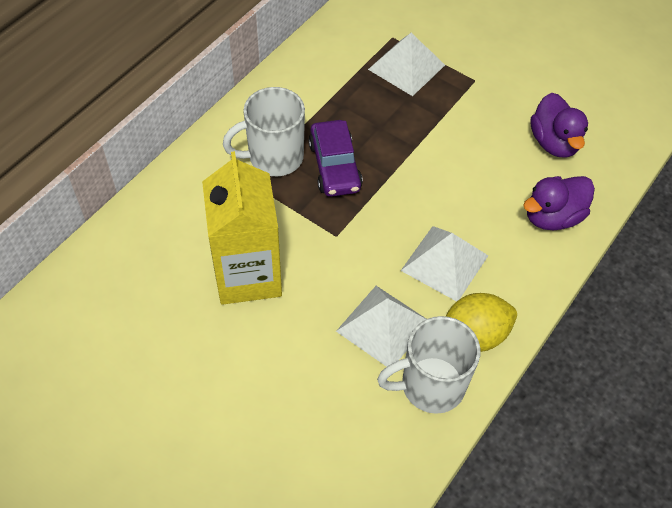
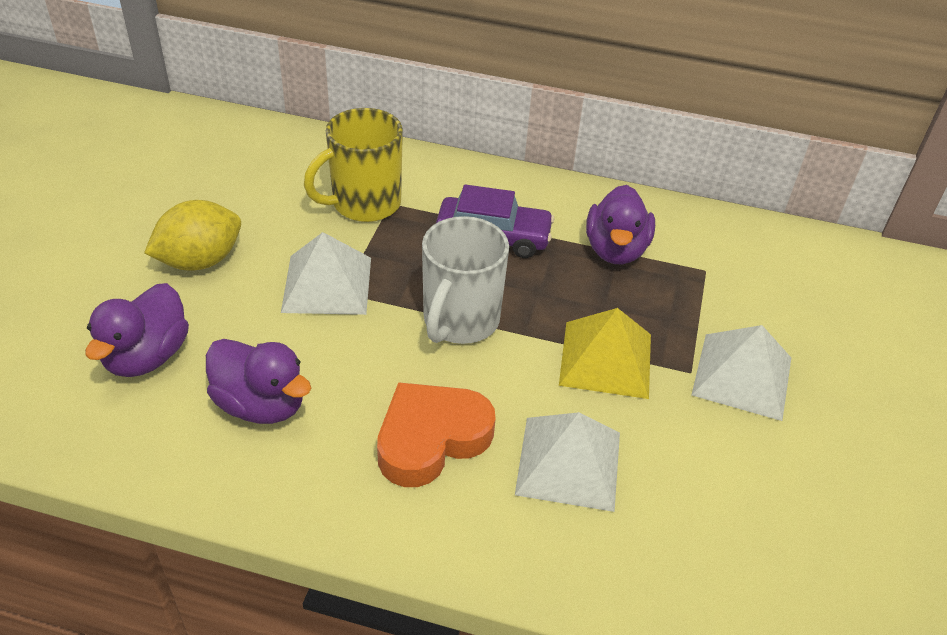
orange heart: 0 -> 1
purple duck: 2 -> 3
white mug: 2 -> 1
yellow carton: 1 -> 0
yellow mug: 0 -> 1
yellow pyramid: 0 -> 1

